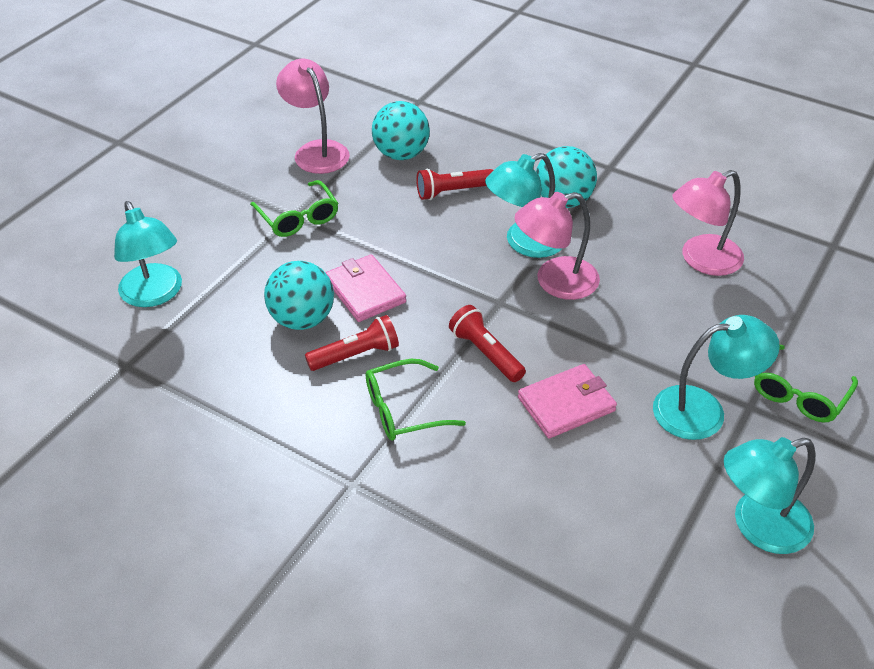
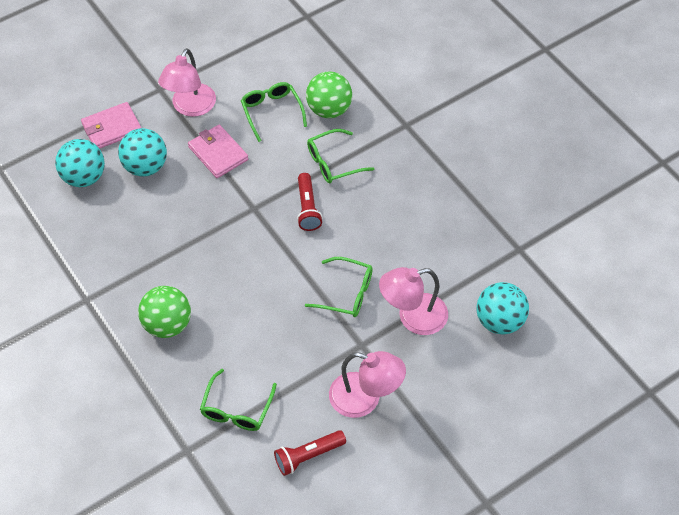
green ball: 0 -> 2
green glasses: 3 -> 4
red flashlight: 3 -> 2
turquoise lamp: 4 -> 0

